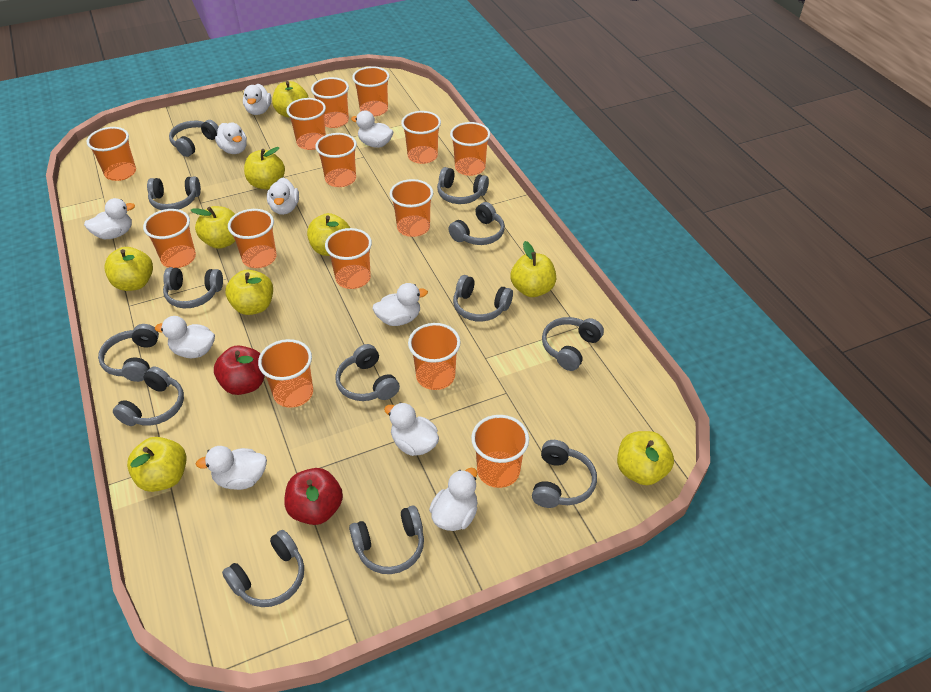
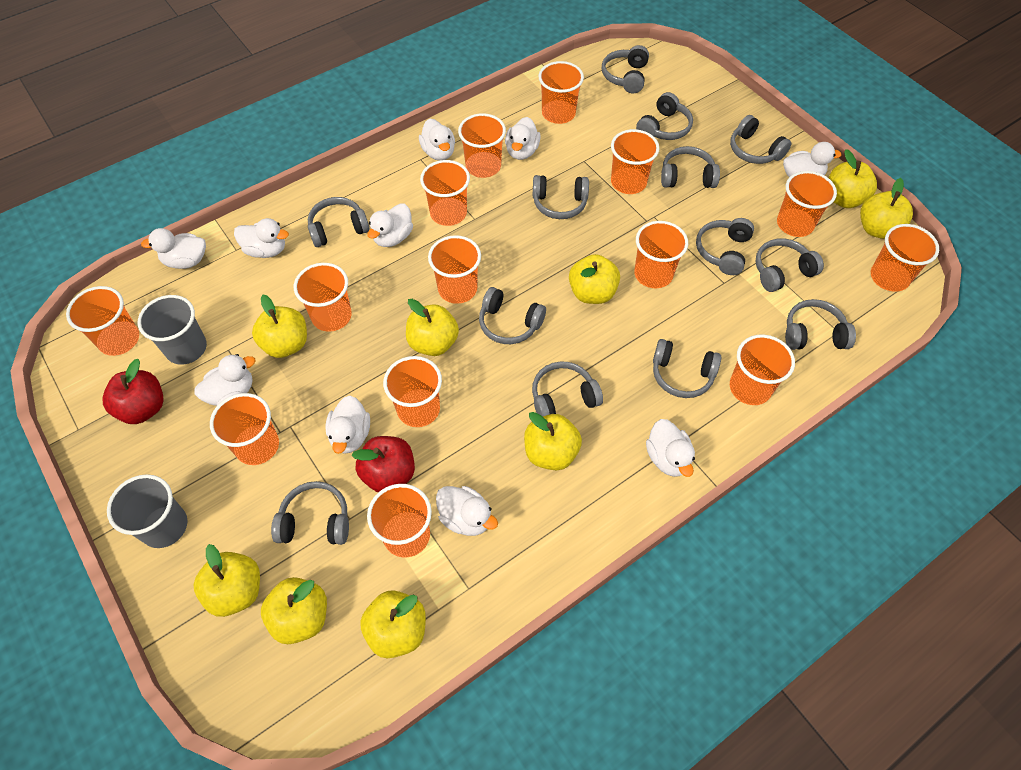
grey cup: 0 -> 2

